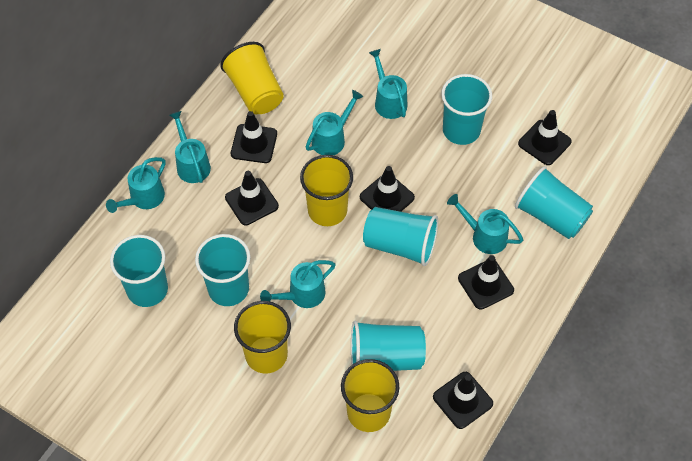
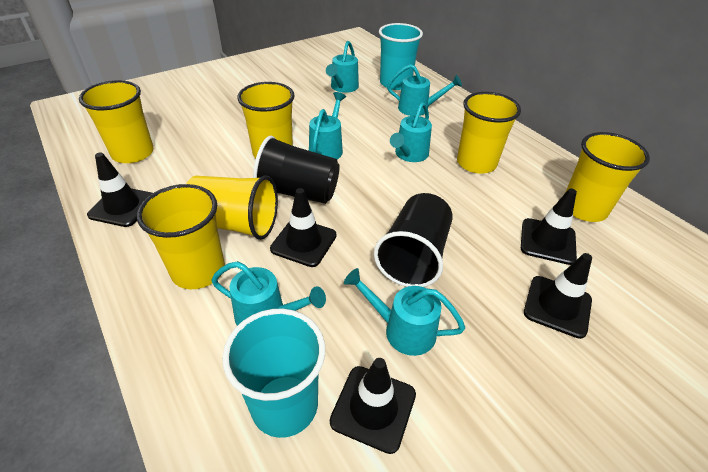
black cup: 0 -> 2
black traffic cone: 6 -> 5
turquoise cup: 6 -> 2
yellow cup: 4 -> 6

